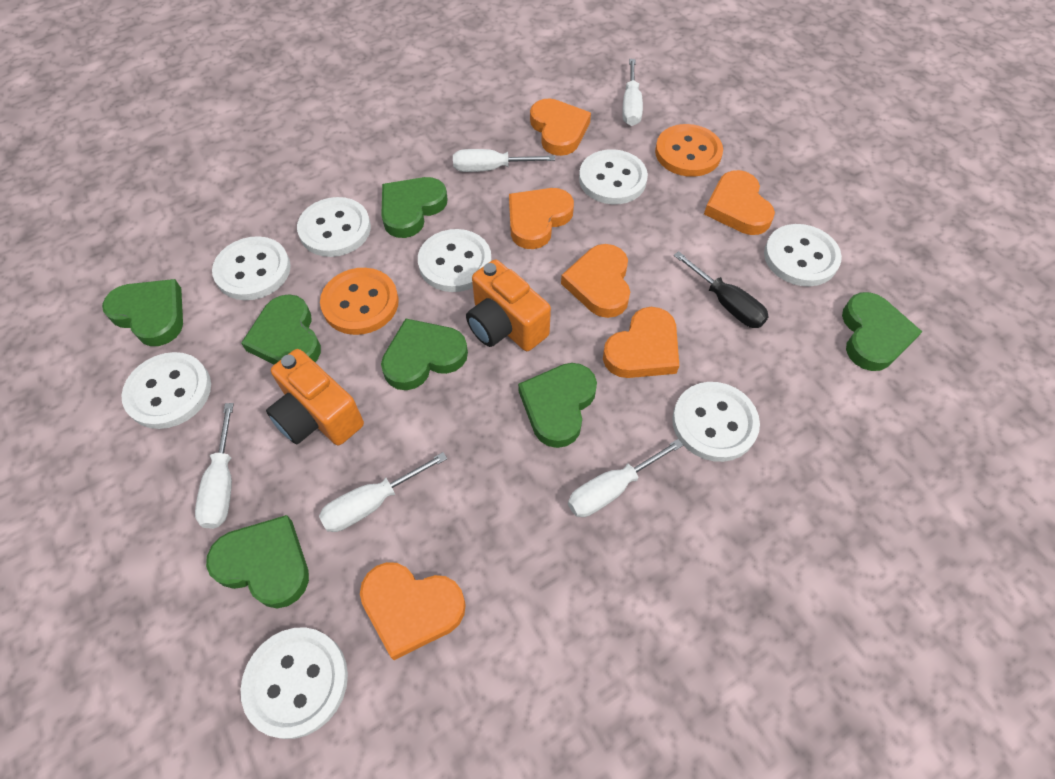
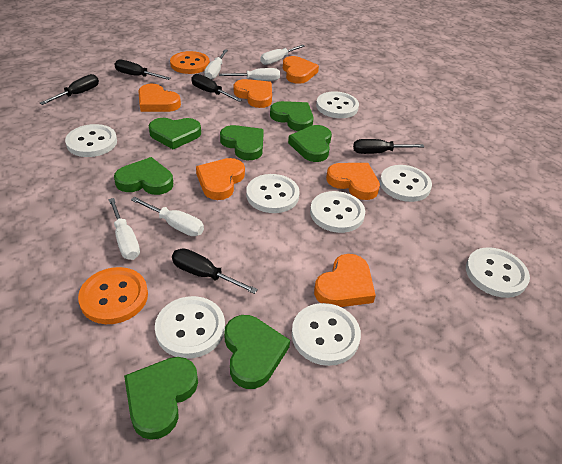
black screwdriver: 1 -> 5
orange camera: 2 -> 0

